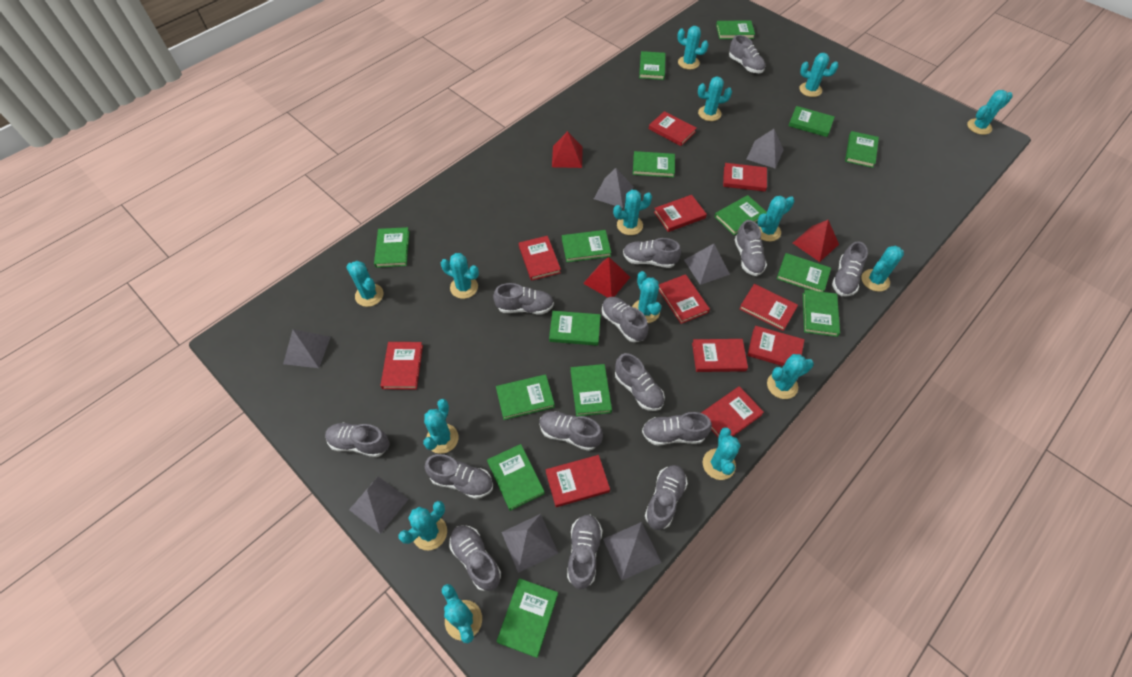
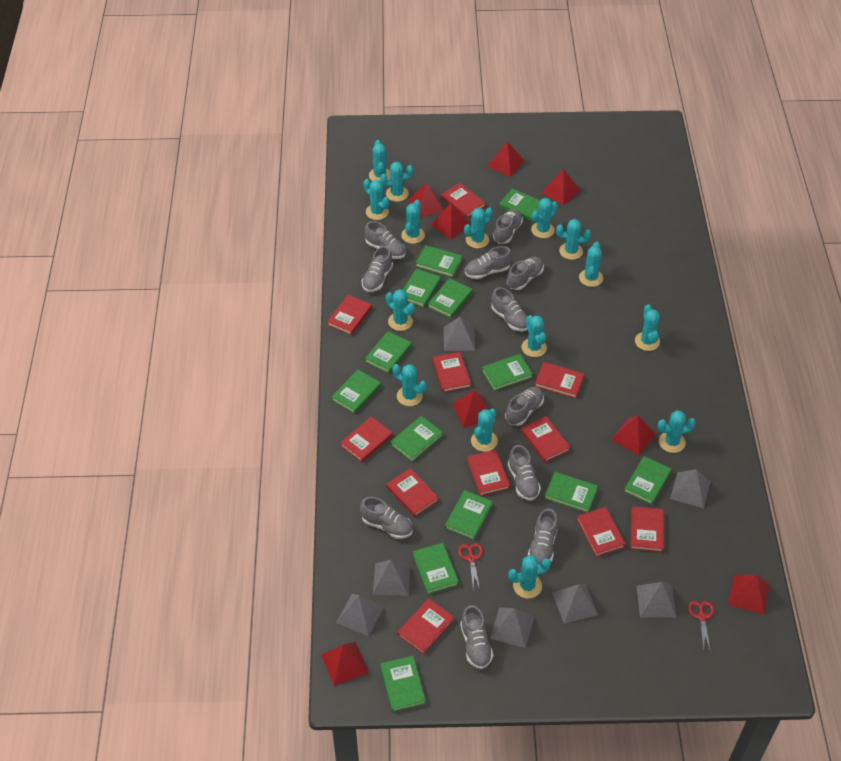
green book: 15 -> 13
grey shoe: 14 -> 11
red pyramid: 3 -> 8
red scissors: 0 -> 2

